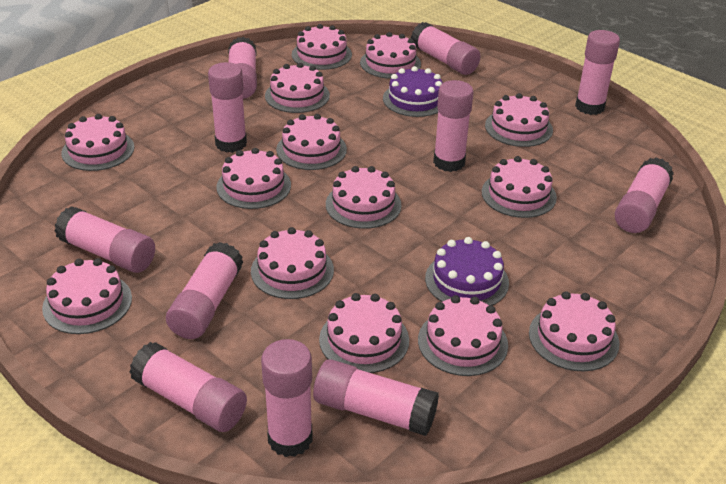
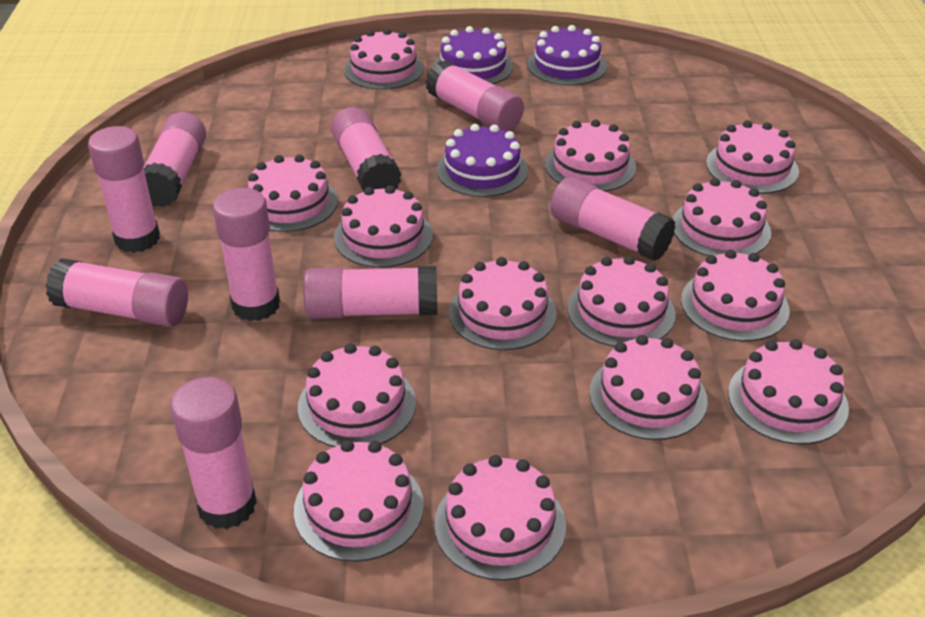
pink glue stick: 11 -> 9
purple cake: 2 -> 3

